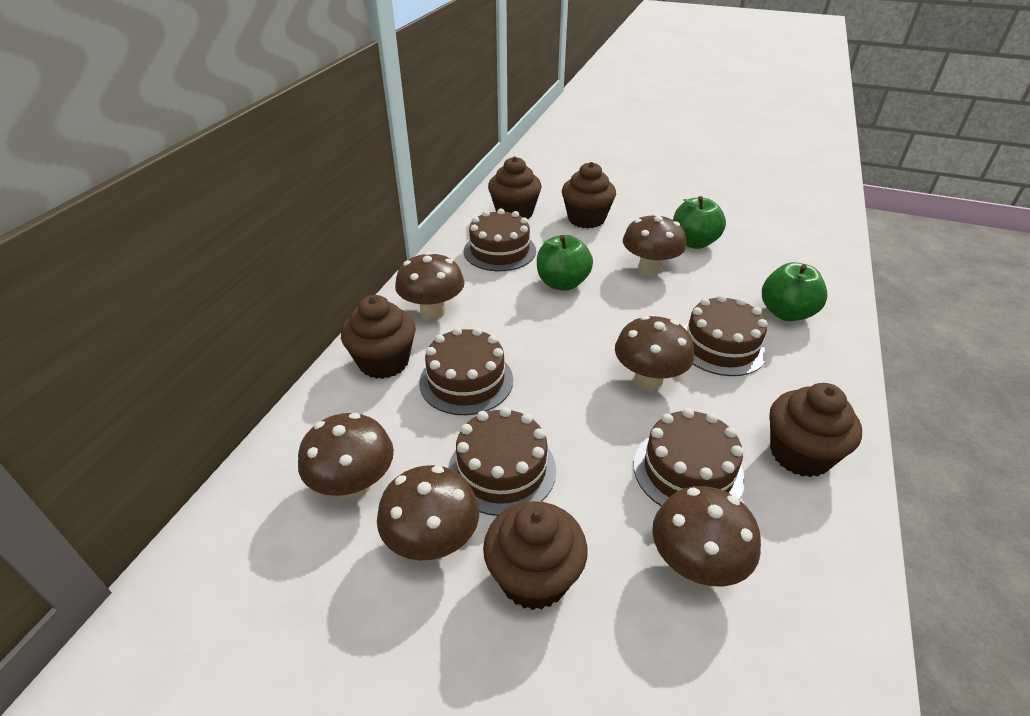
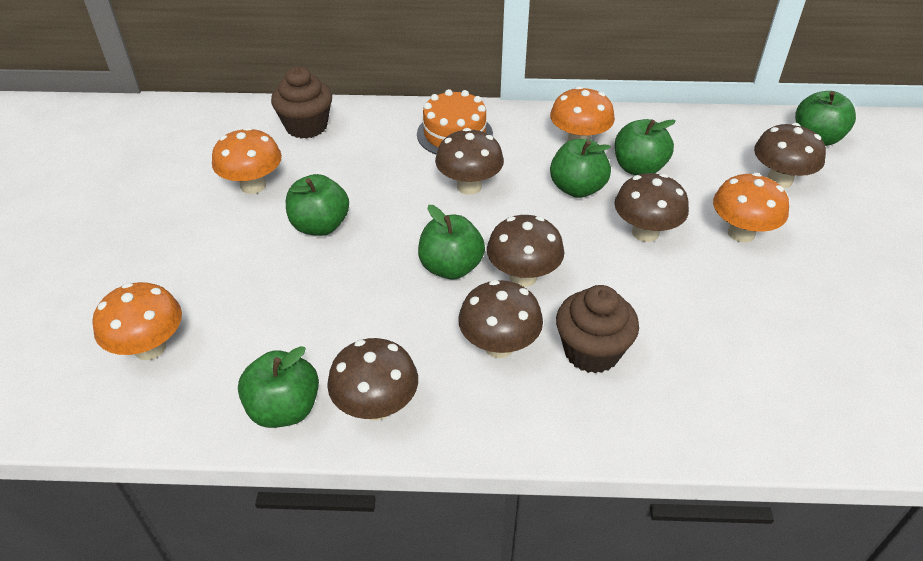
brown cake: 5 -> 0
brown cupcake: 5 -> 2
green apple: 3 -> 6
orange cake: 0 -> 1
orange mushroom: 0 -> 4

